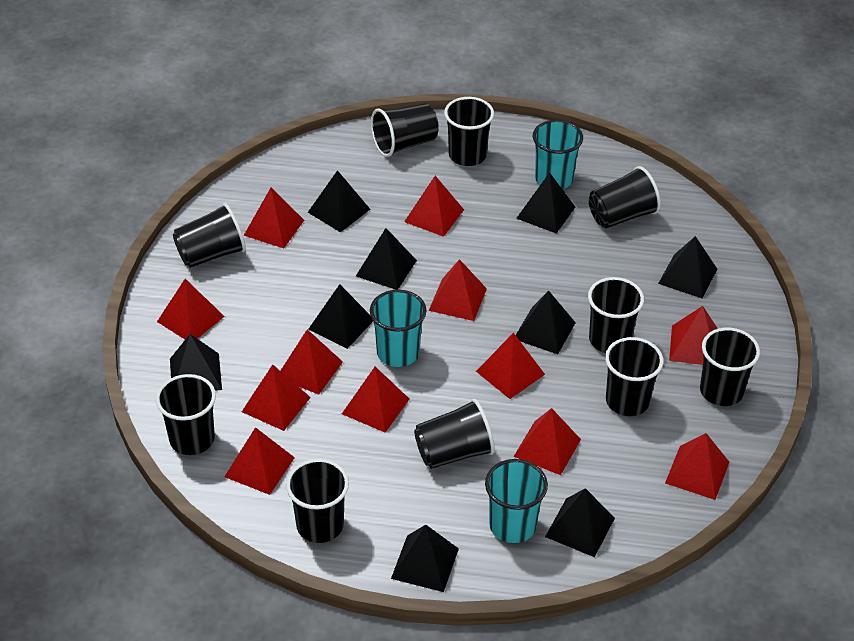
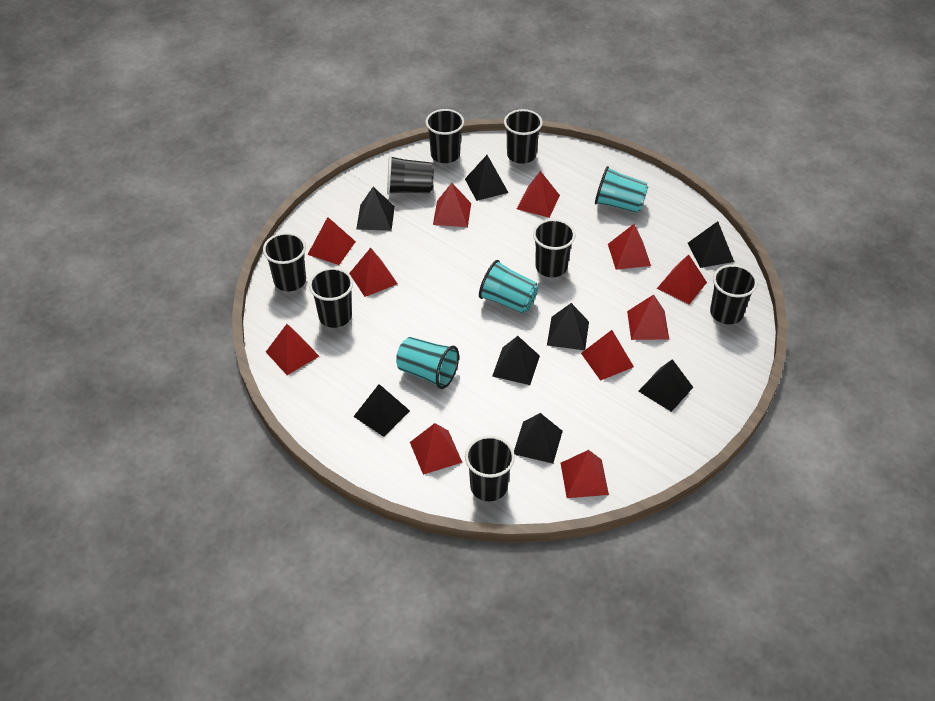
black cup: 10 -> 8
black pyramid: 9 -> 8
red pyramid: 12 -> 11

